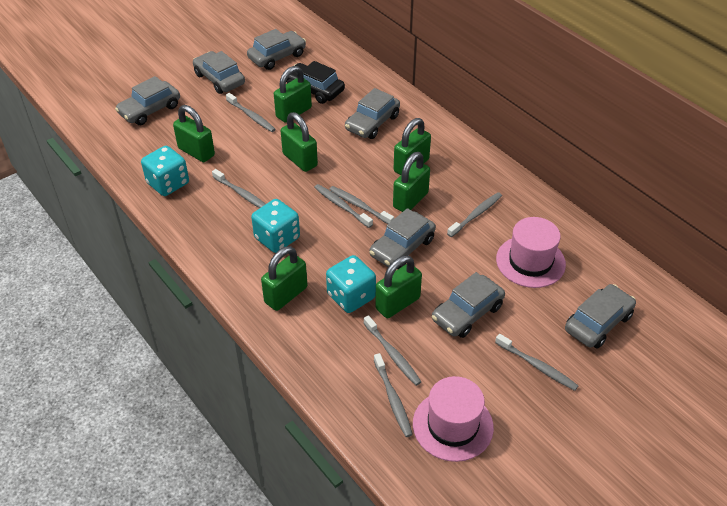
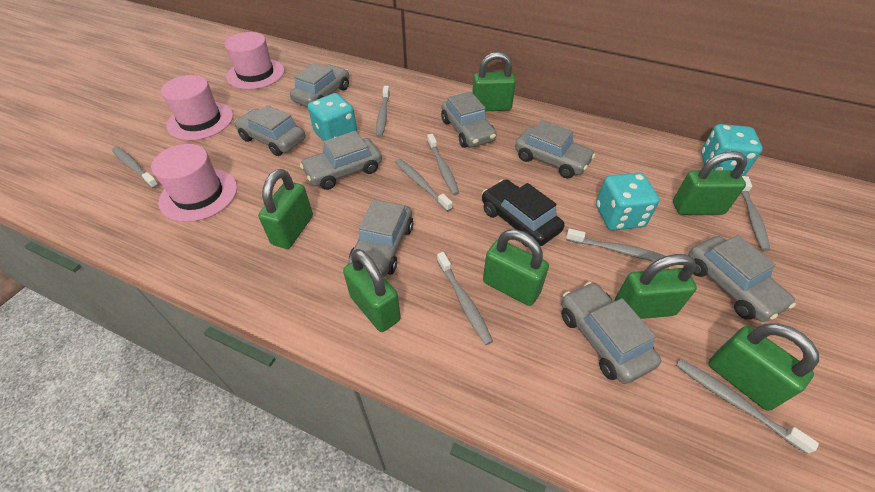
grey car: 7 -> 8
pink hat: 2 -> 3

